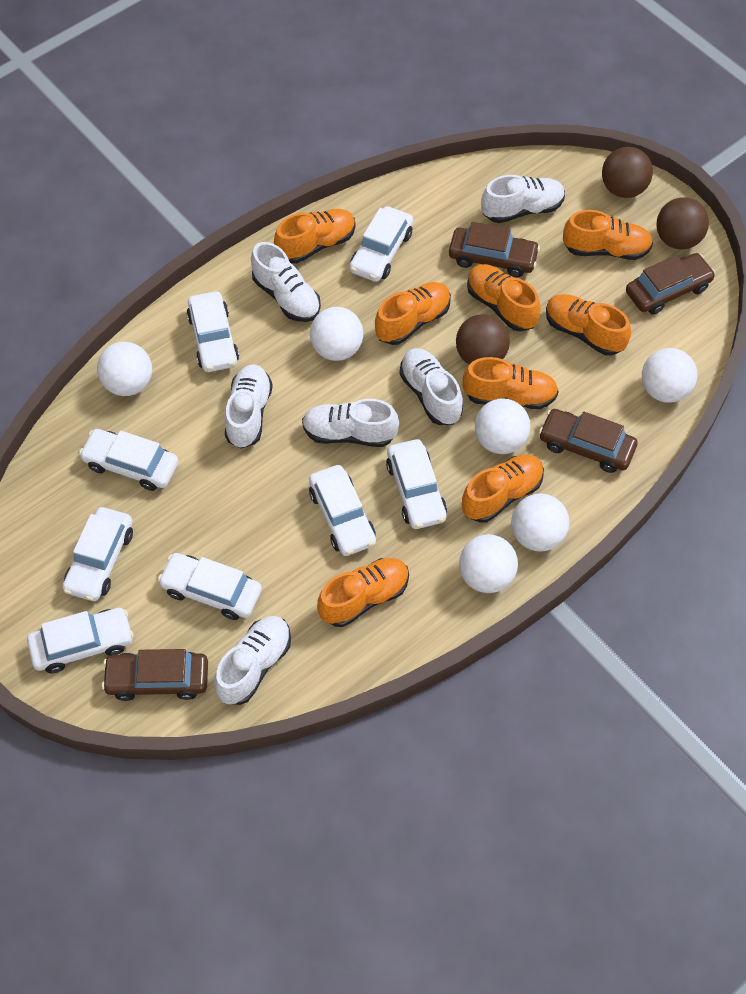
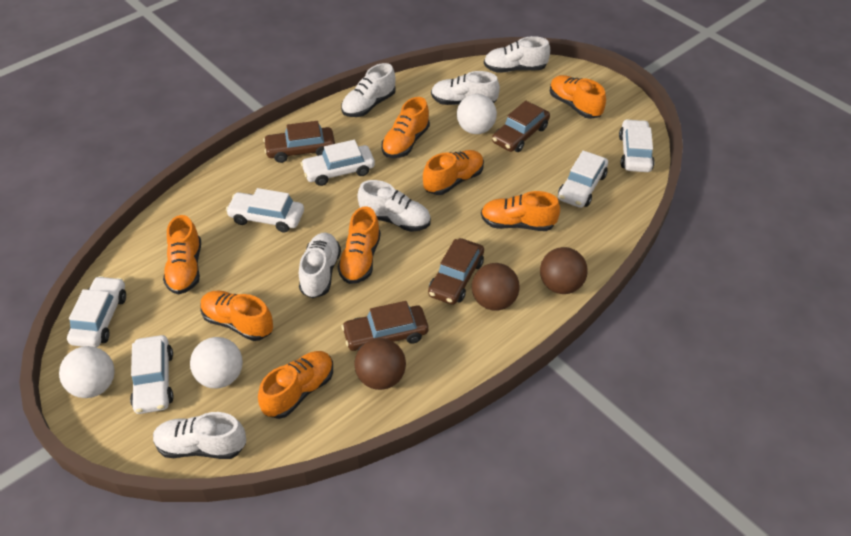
white ball: 6 -> 3
white car: 8 -> 6

